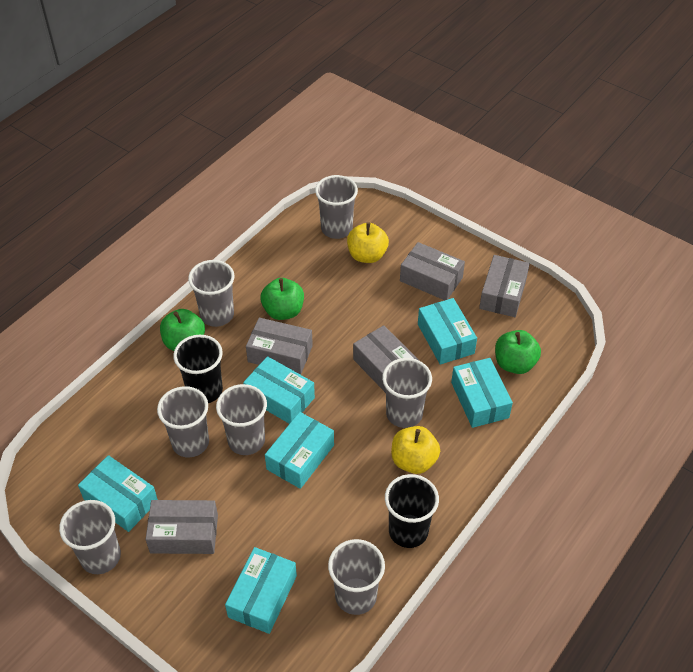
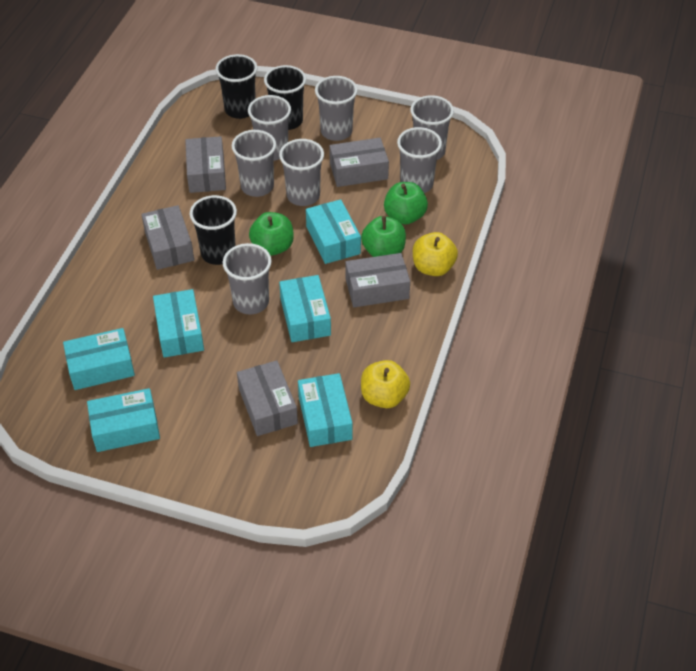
black cup: 2 -> 3

